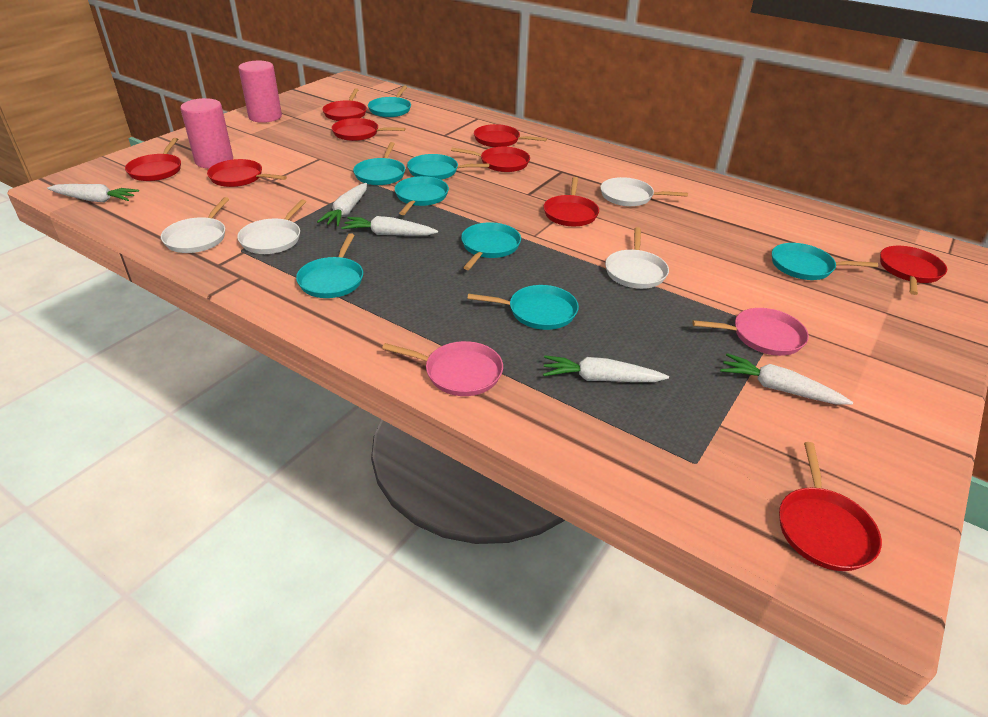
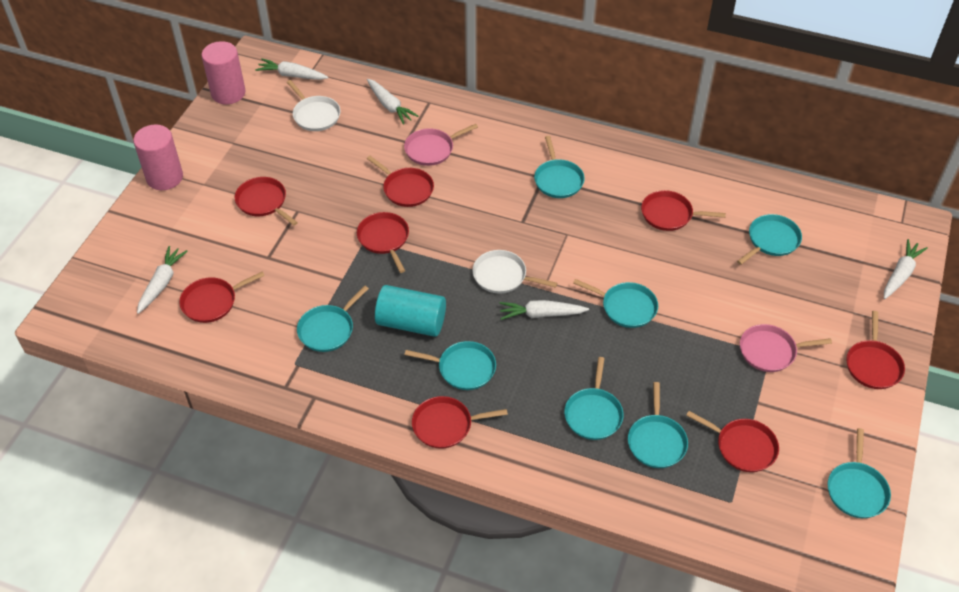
red pan: 9 -> 8
turquoise cylinder: 0 -> 1
white pan: 4 -> 2

